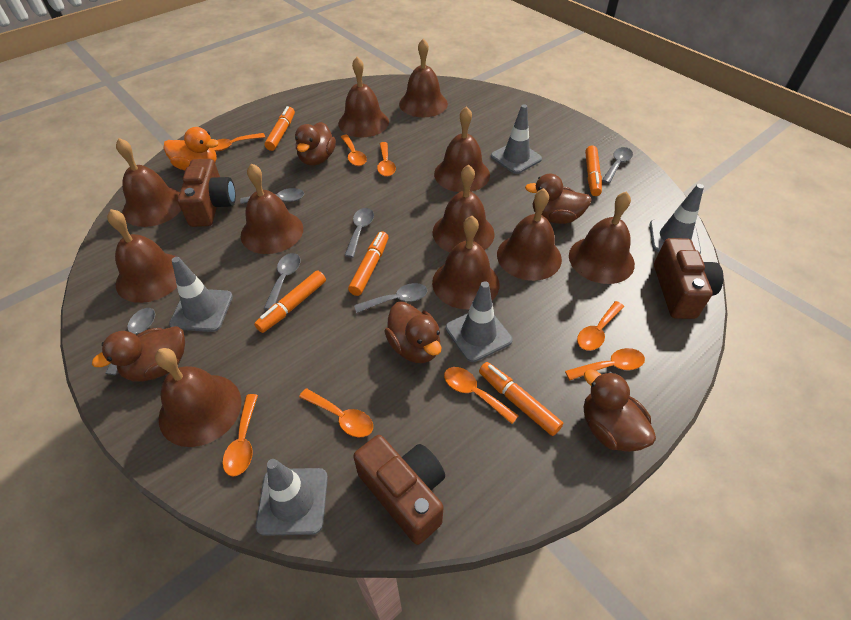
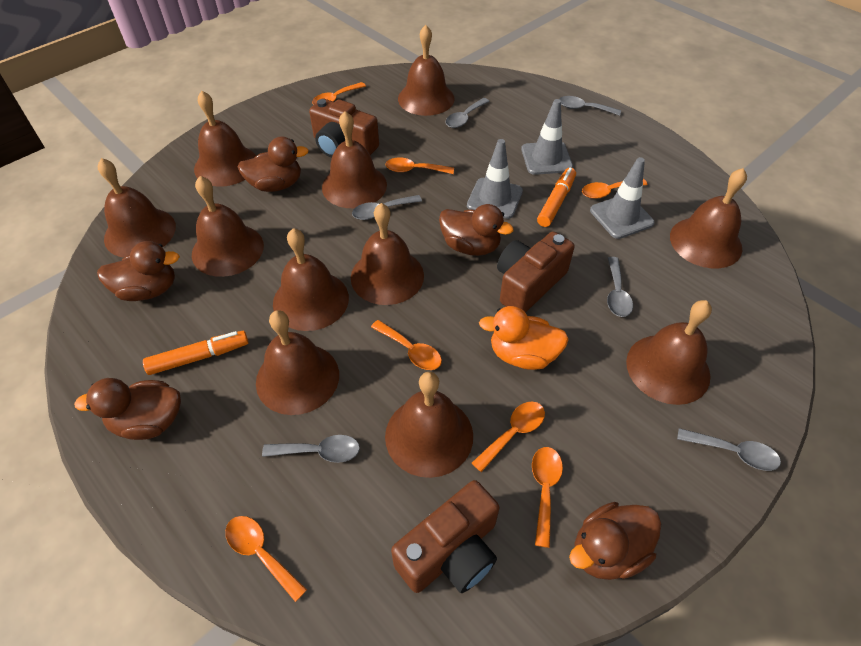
grey traffic cone: 5 -> 3
orange marker: 5 -> 2
orange spoon: 8 -> 7

